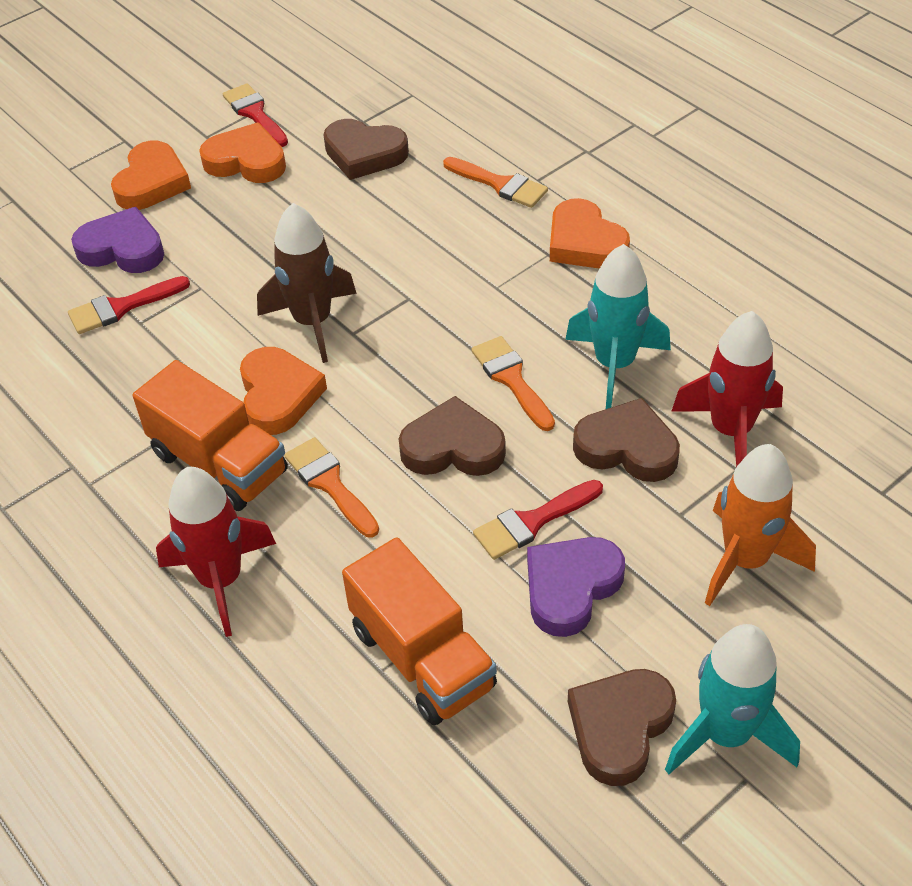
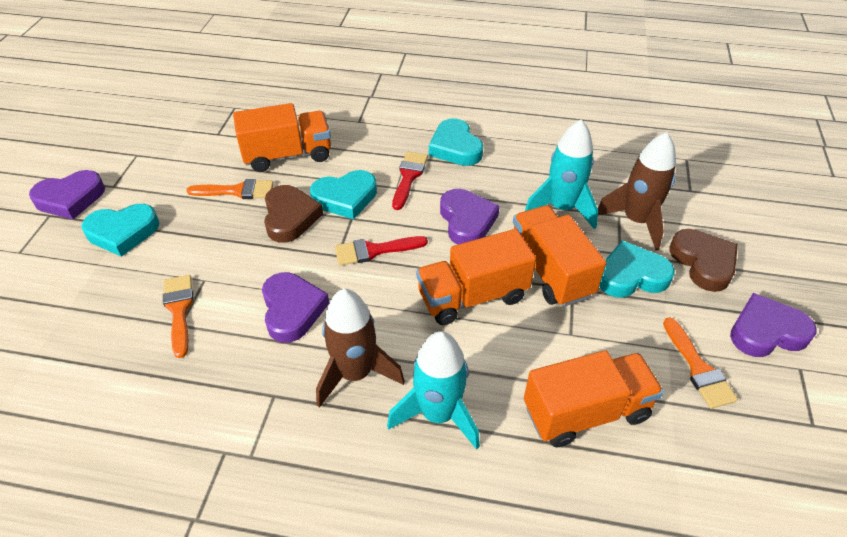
brown heart: 4 -> 2
brown rocket: 1 -> 2
orange heart: 4 -> 0
orange rocket: 1 -> 0
orange truck: 2 -> 4
purple heart: 2 -> 4
red brush: 3 -> 2
red rocket: 2 -> 0
turquoise heart: 0 -> 4

